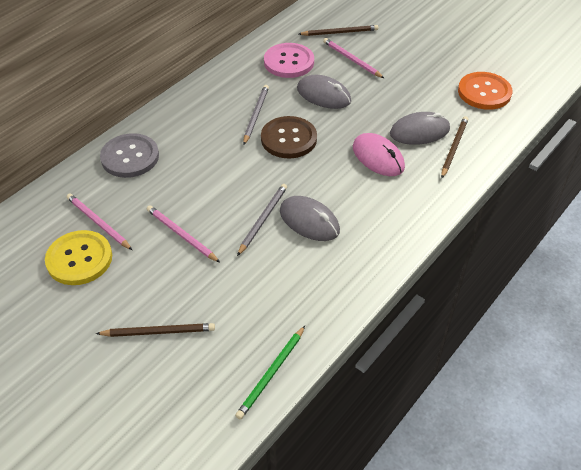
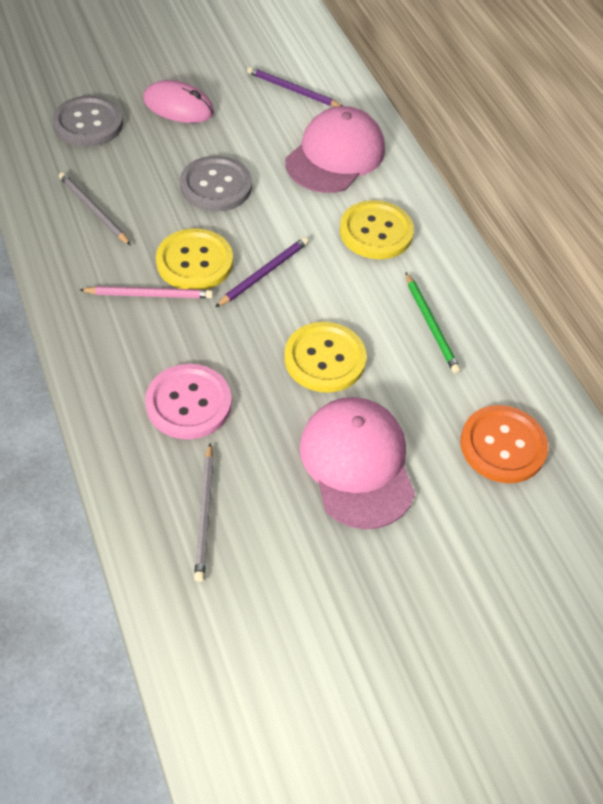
brown button: 1 -> 0
brown pencil: 3 -> 0
grey button: 1 -> 2
grey mouse: 3 -> 0
pink cap: 0 -> 2
pink pencil: 3 -> 1
purple pencil: 0 -> 2
yellow button: 1 -> 3

